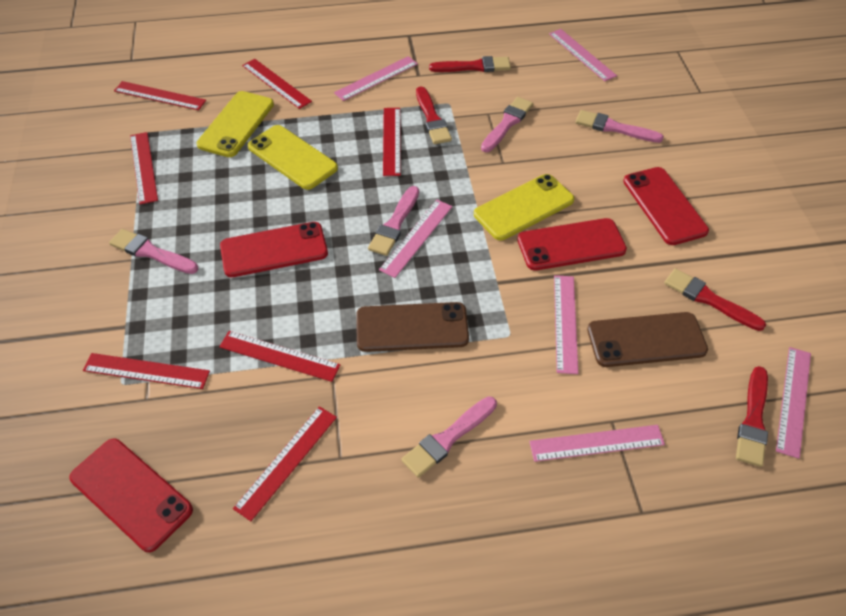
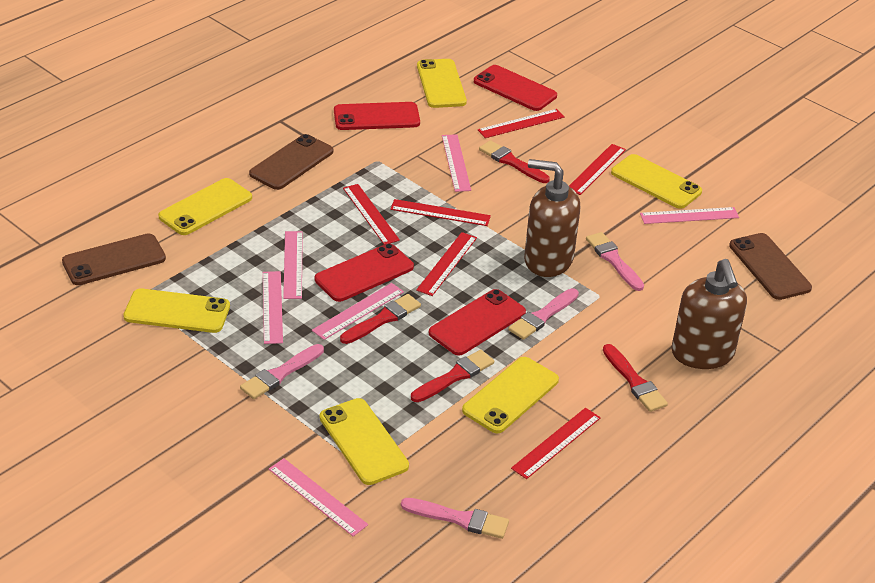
brown phone: 2 -> 3
brown soap dispenser: 0 -> 2
pink brush: 5 -> 4
red ruler: 7 -> 6
yellow phone: 3 -> 6

